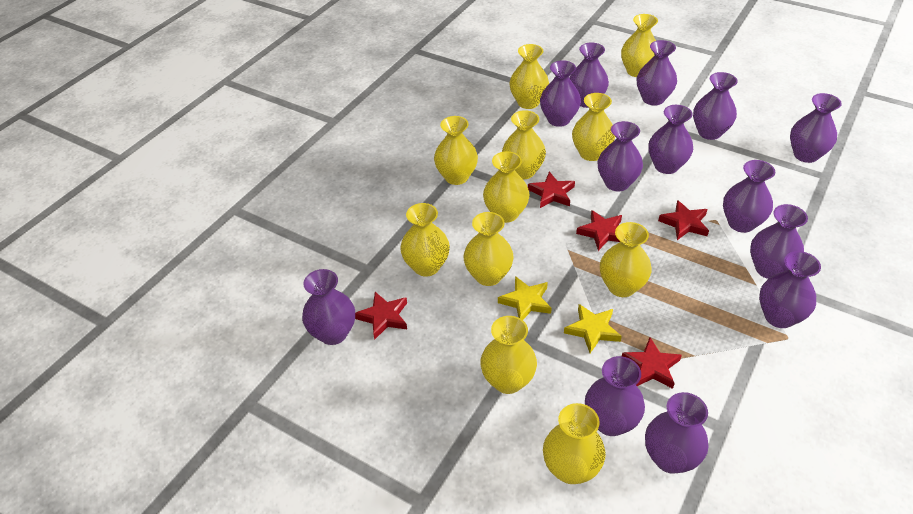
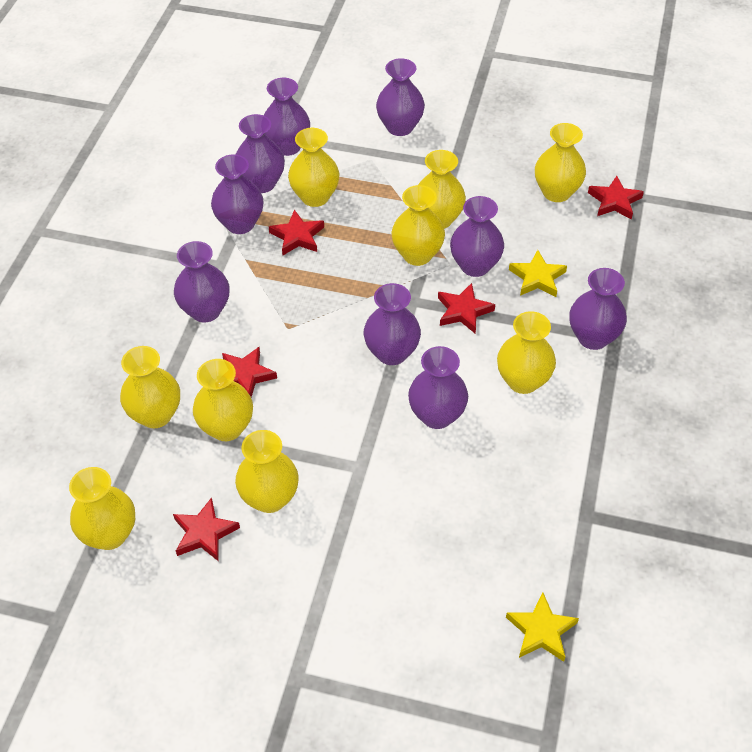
purple vase: 13 -> 9
yellow vase: 11 -> 9

